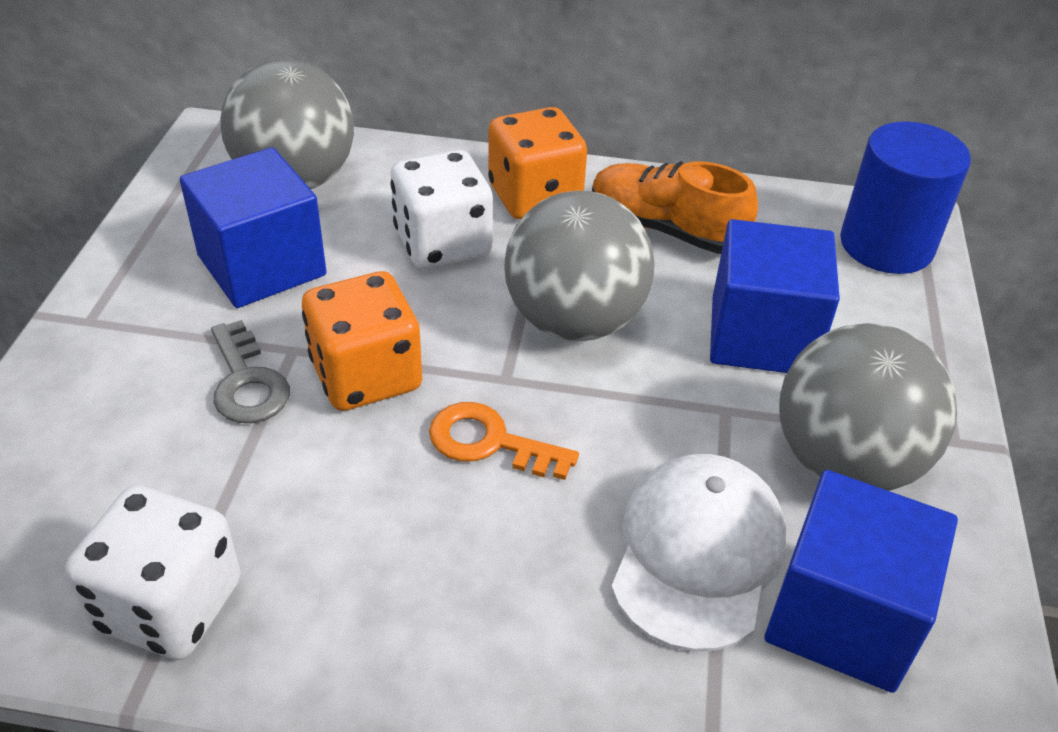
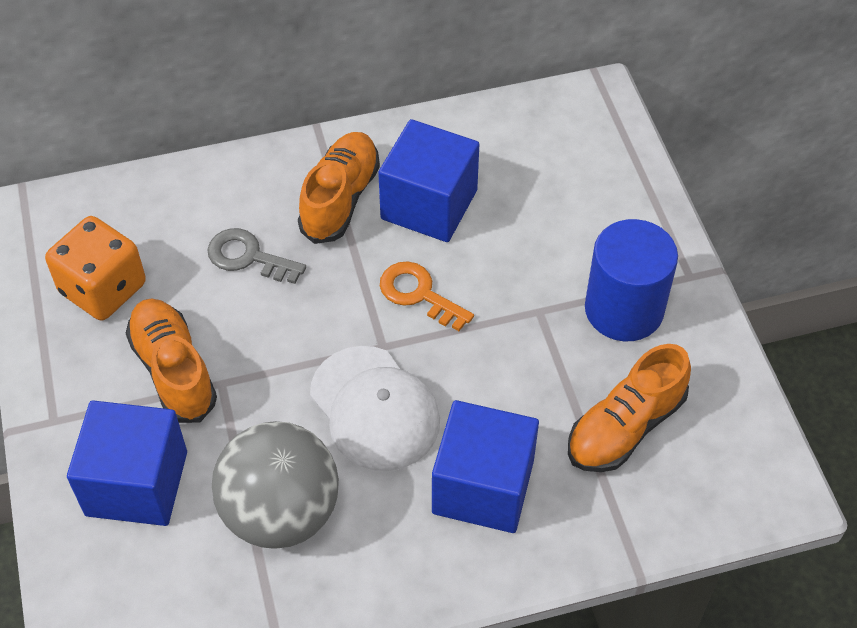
grey ball: 3 -> 1
orange dice: 2 -> 1
orange shoe: 1 -> 3
white dice: 2 -> 0

